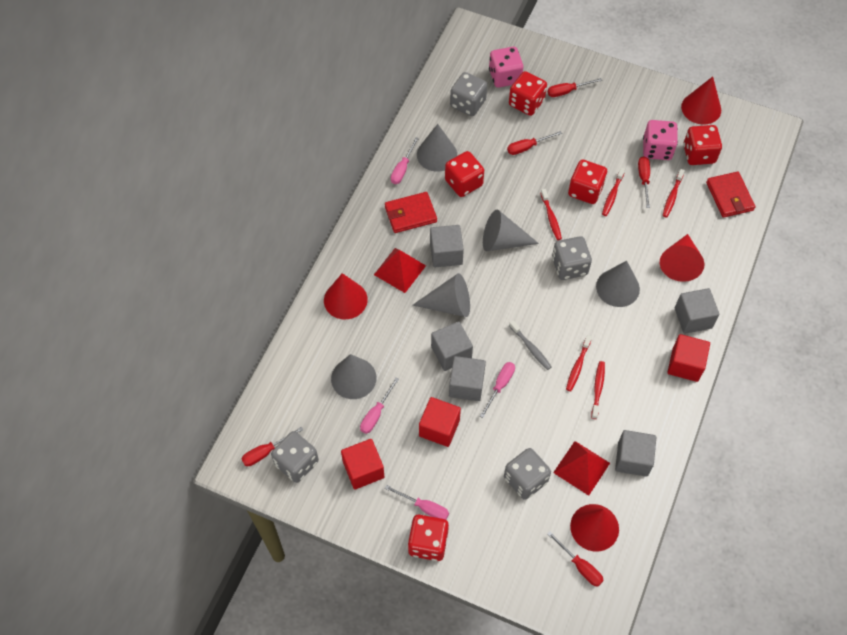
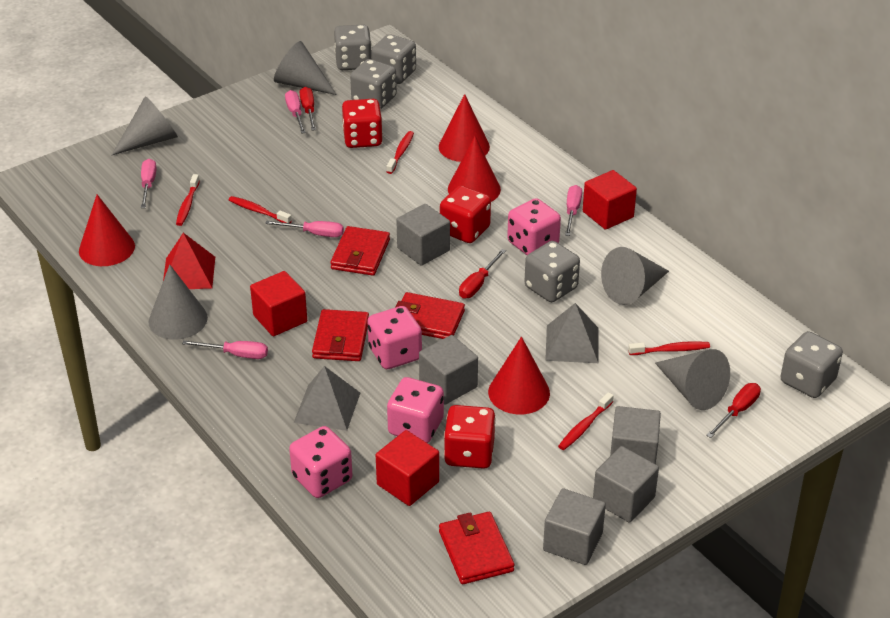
grey dice: 4 -> 5
grey pyramid: 0 -> 2
grey toothbrush: 1 -> 0
pink dice: 2 -> 4
pink screwdriver: 4 -> 5
red dice: 5 -> 3
red pyramid: 2 -> 1
red screwdriver: 5 -> 3
red wallet: 2 -> 4

